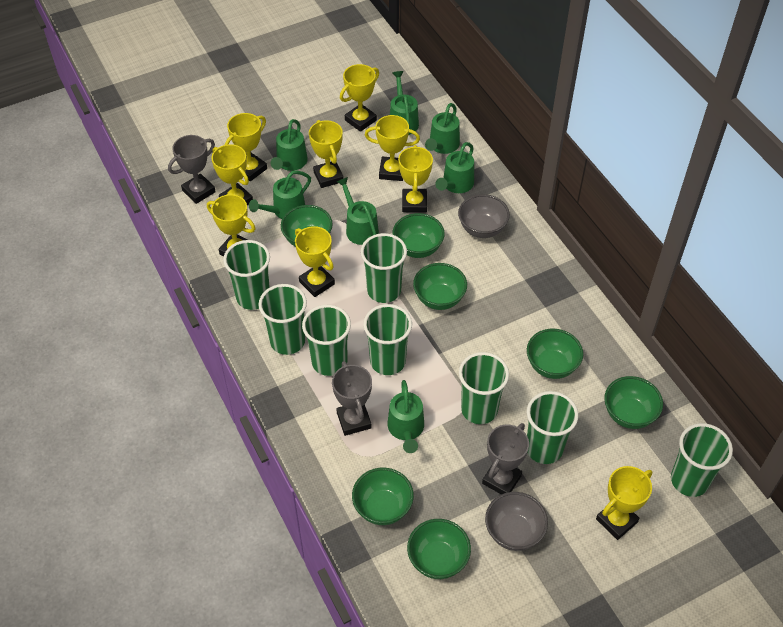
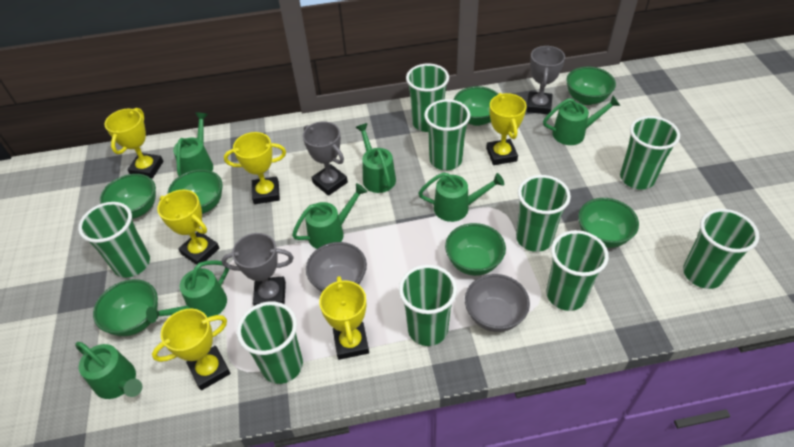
green cup: 8 -> 9
yellow trophy: 9 -> 6

